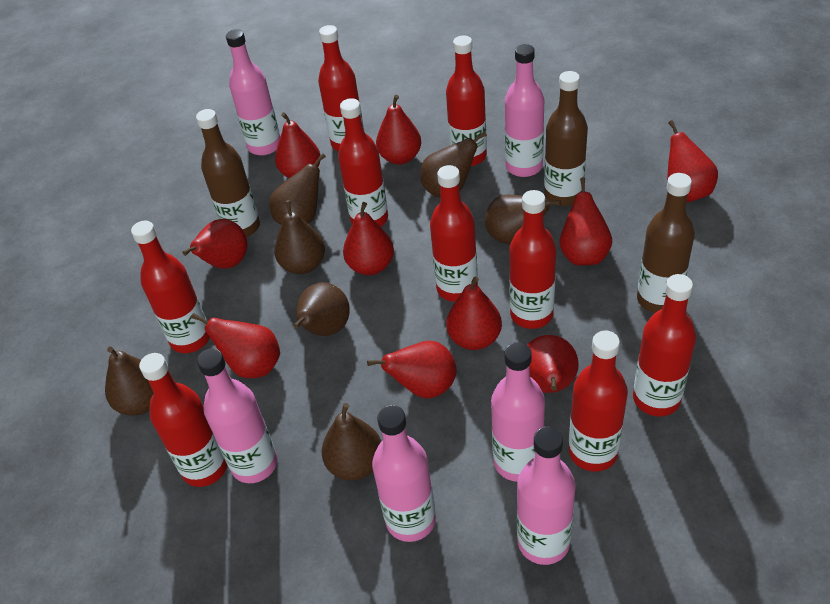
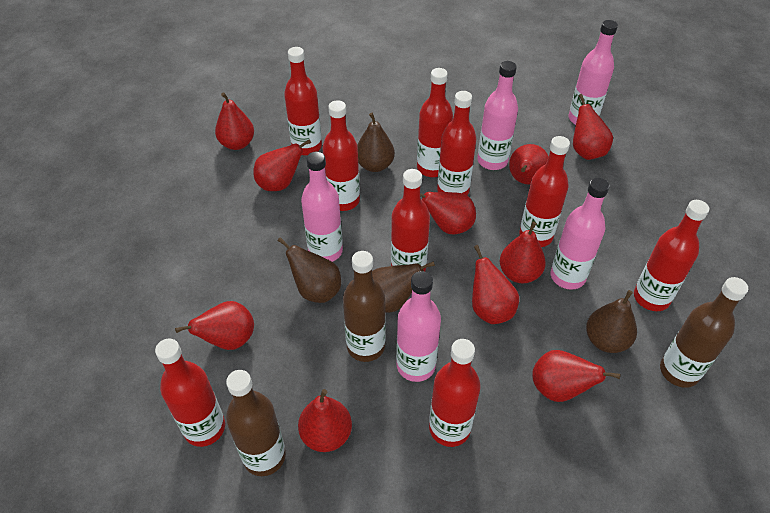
brown pear: 7 -> 4
pink bottle: 6 -> 5

